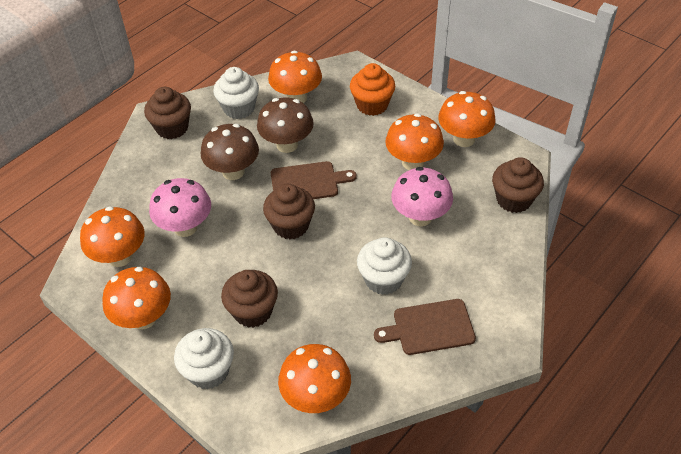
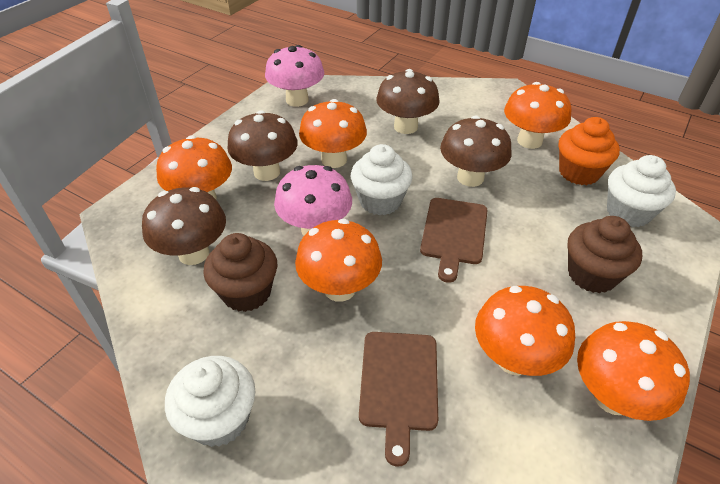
brown cupcake: 4 -> 2
brown mushroom: 2 -> 4

